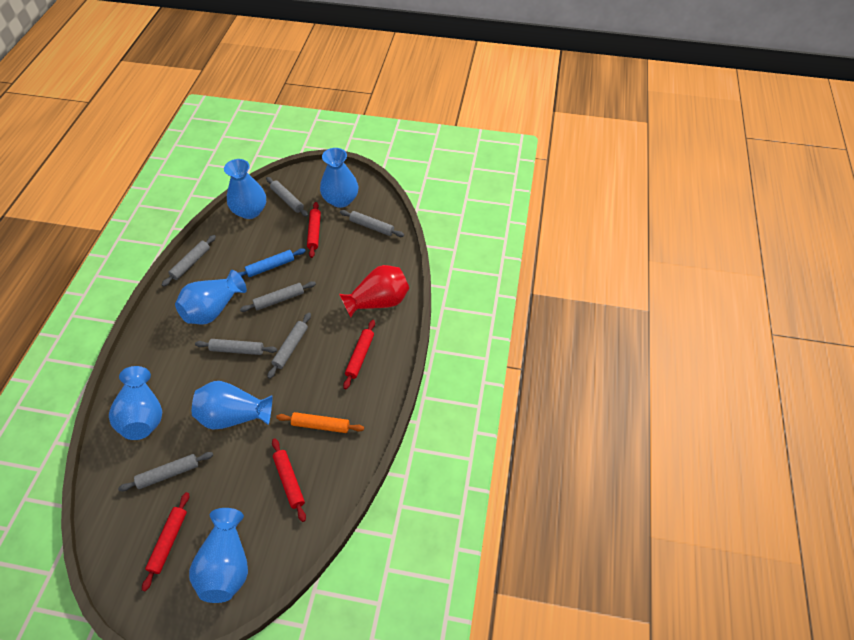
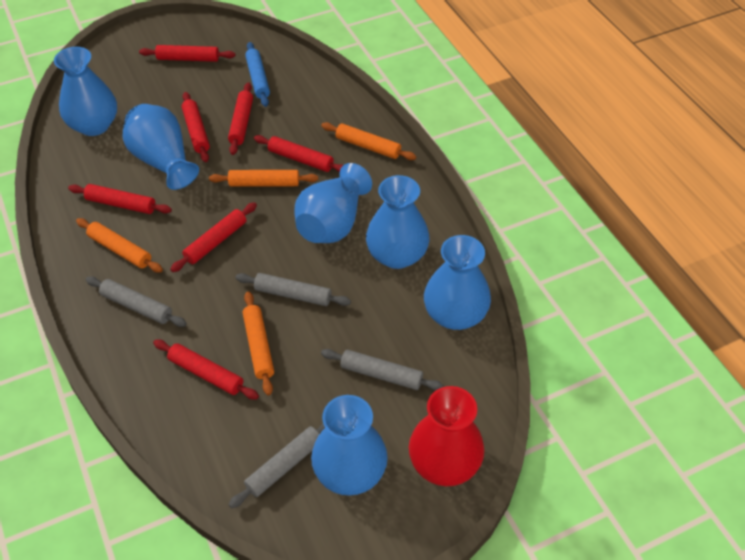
grey rolling pin: 7 -> 4
orange rolling pin: 1 -> 4
red rolling pin: 4 -> 7

